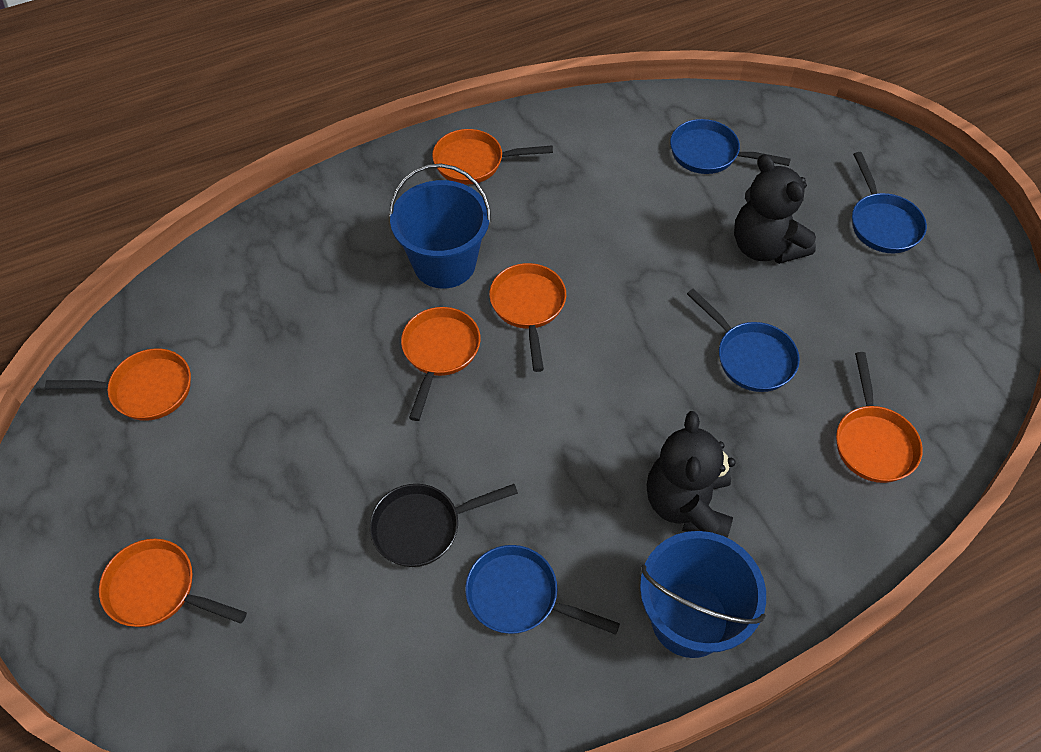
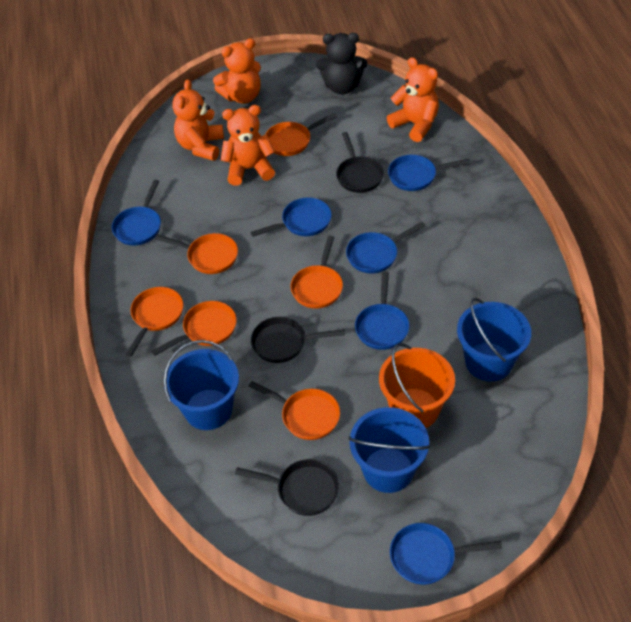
black pan: 1 -> 3
black teddy bear: 2 -> 1
blue bucket: 2 -> 3
blue pan: 4 -> 6
orange bucket: 0 -> 1
orange teddy bear: 0 -> 4

